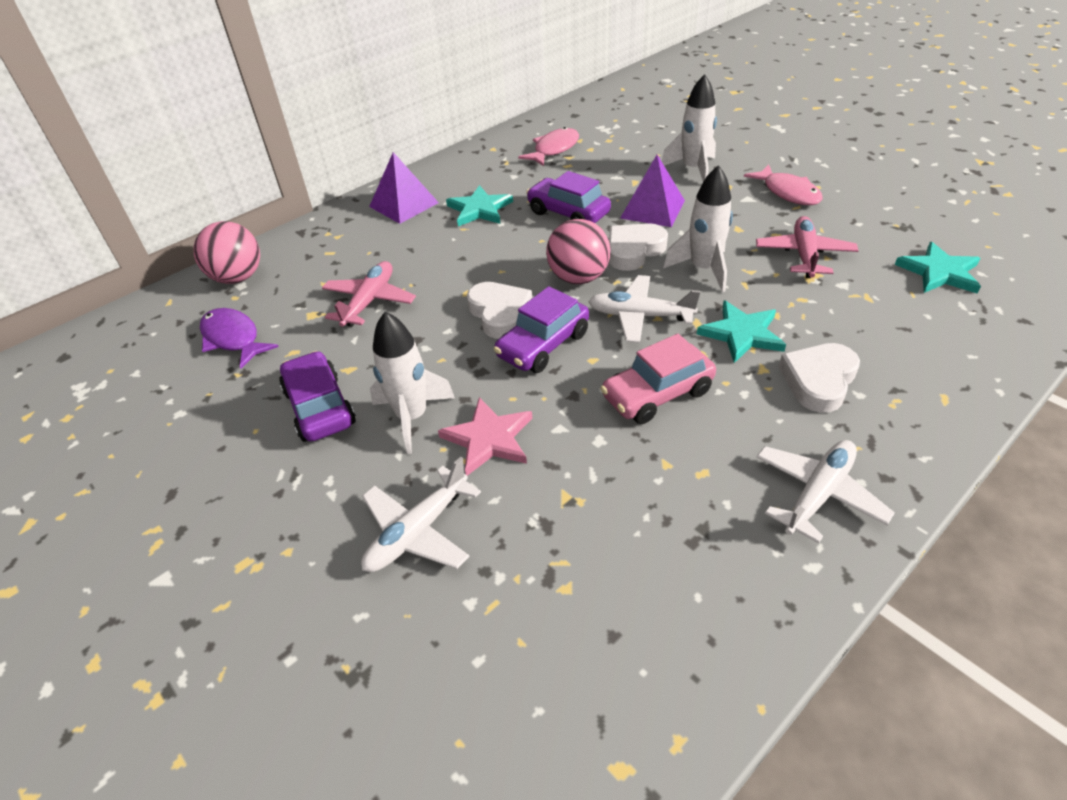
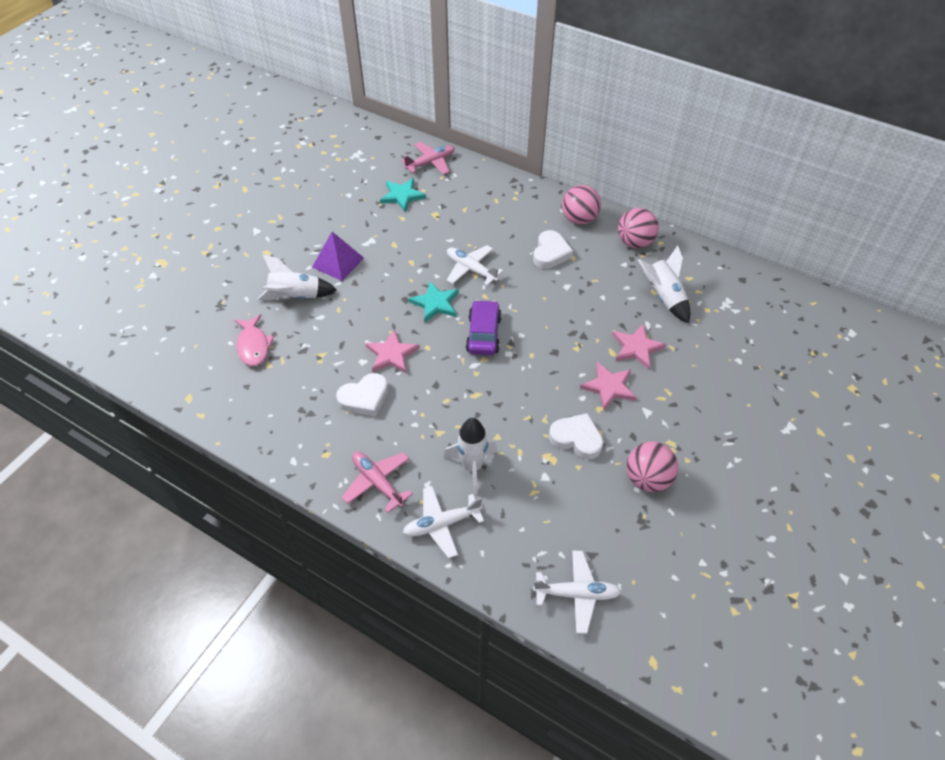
pink ball: 2 -> 3
pink car: 1 -> 0
pink fish: 2 -> 1
pink star: 1 -> 3
purple car: 3 -> 1
purple fish: 1 -> 0
purple pyramid: 2 -> 1
turquoise star: 3 -> 2

